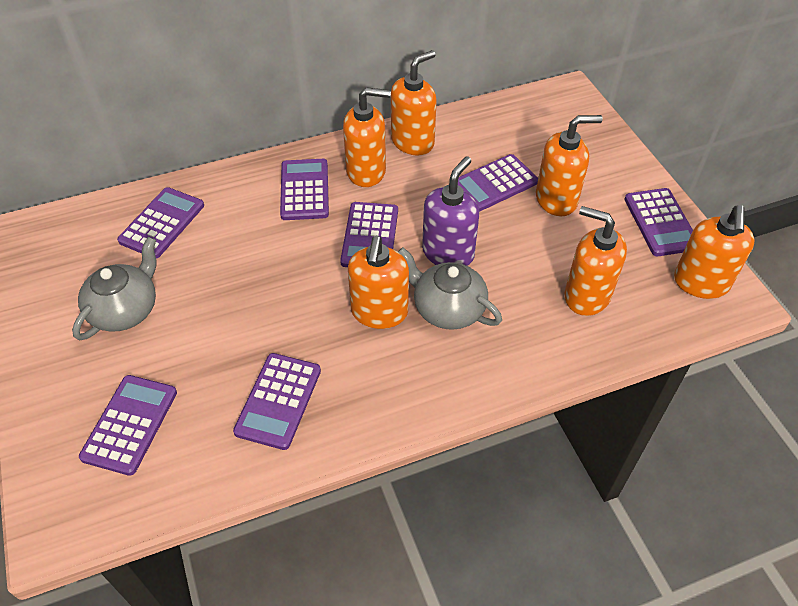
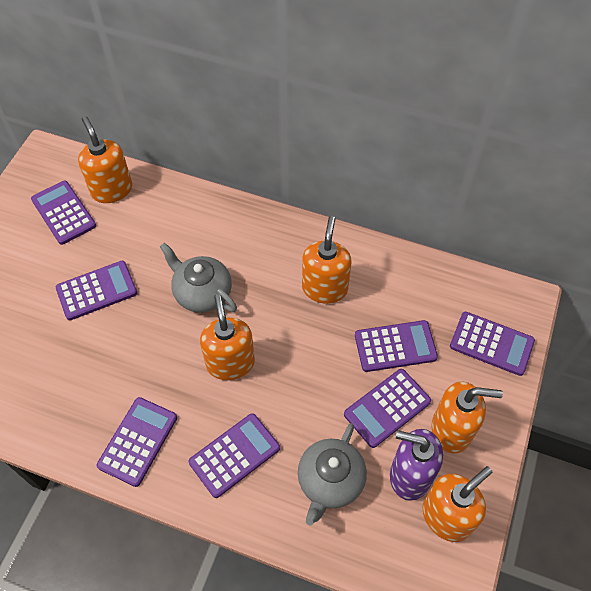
orange soap dispenser: 6 -> 5

